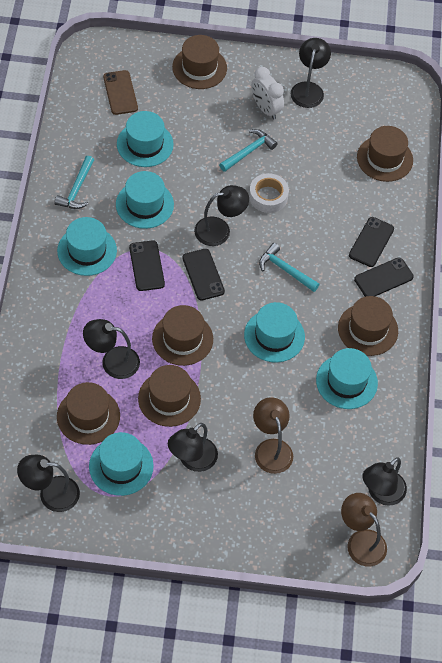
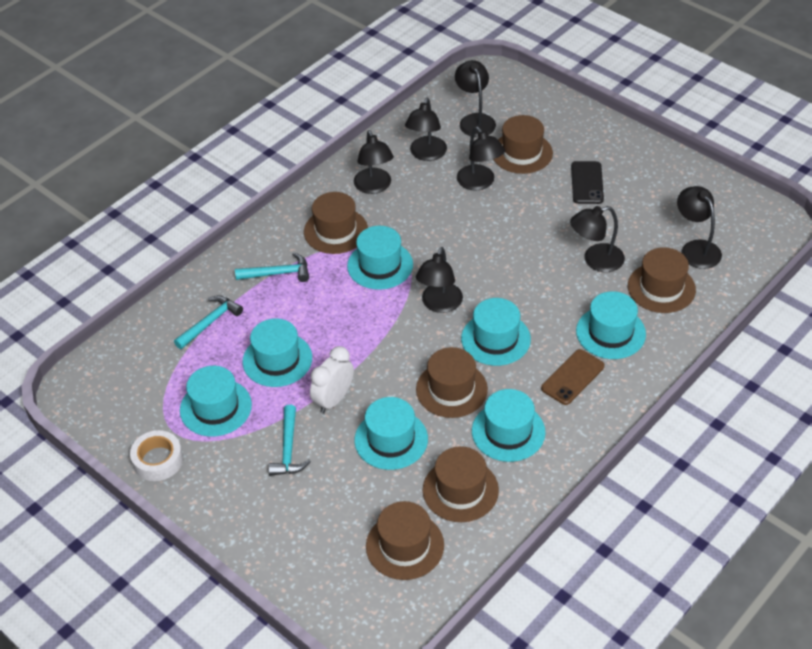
black lamp: 6 -> 7
black phone: 4 -> 1
brown lamp: 2 -> 0
turquoise hat: 6 -> 7

